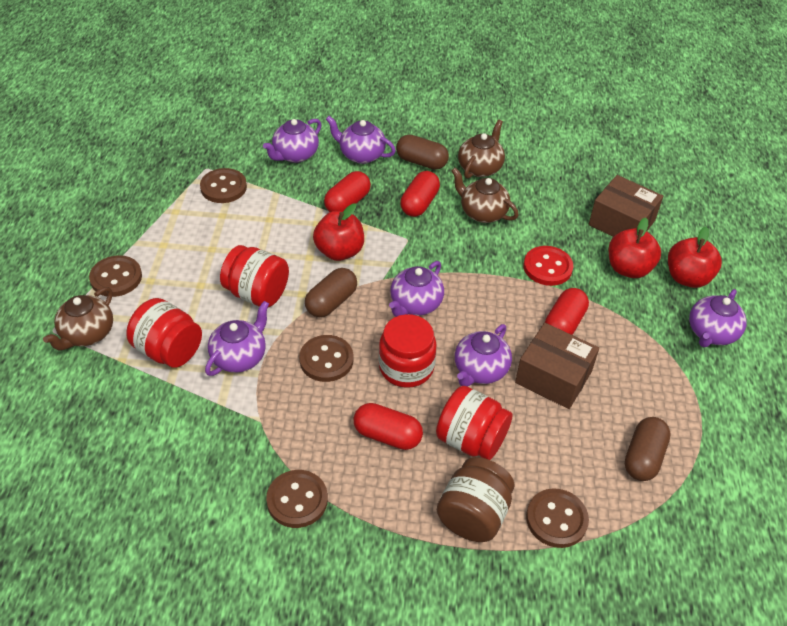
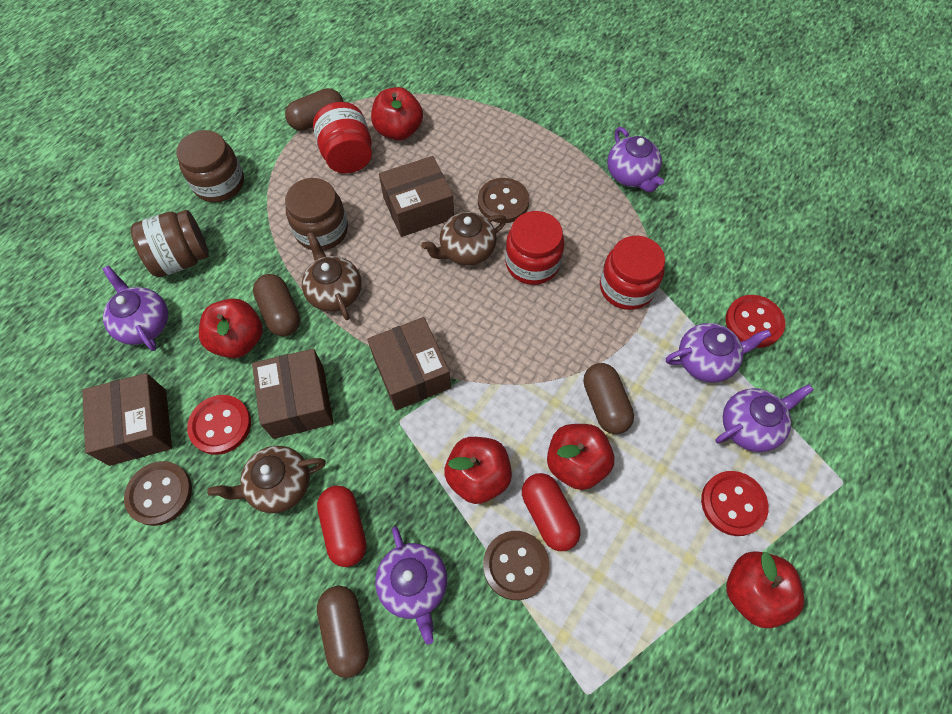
brown box: 2 -> 4
brown button: 5 -> 3
brown capsule: 3 -> 4
brown jar: 1 -> 3
purple teapot: 6 -> 5
red apple: 3 -> 5
red button: 1 -> 3
red capsule: 4 -> 2
red jar: 4 -> 3

